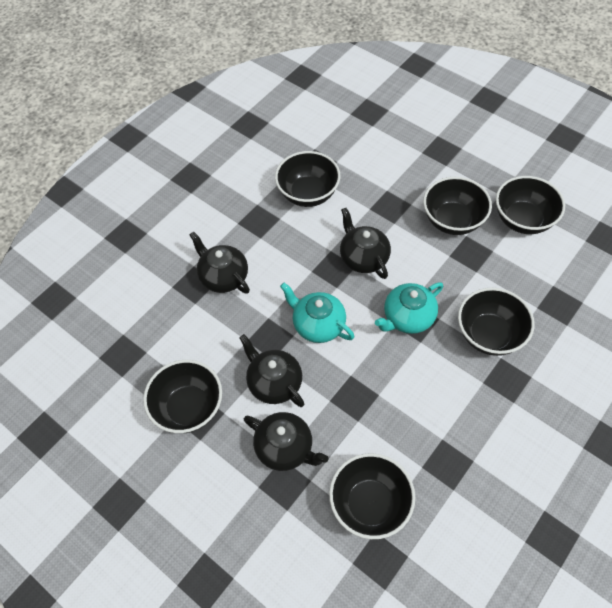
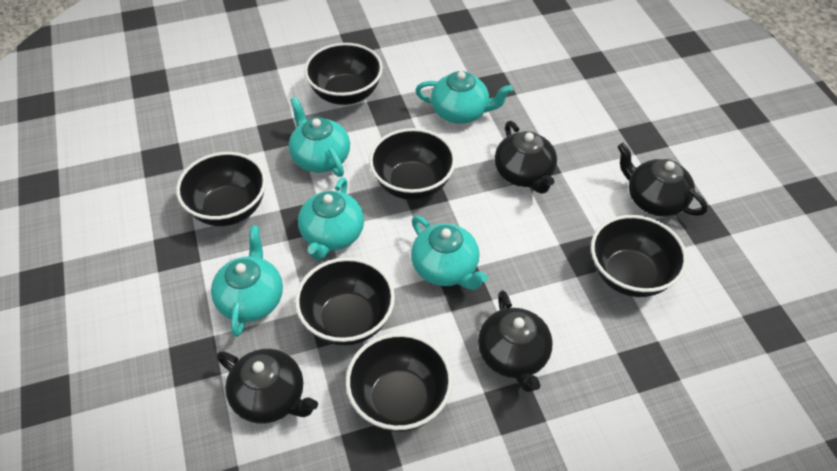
turquoise teapot: 2 -> 5

